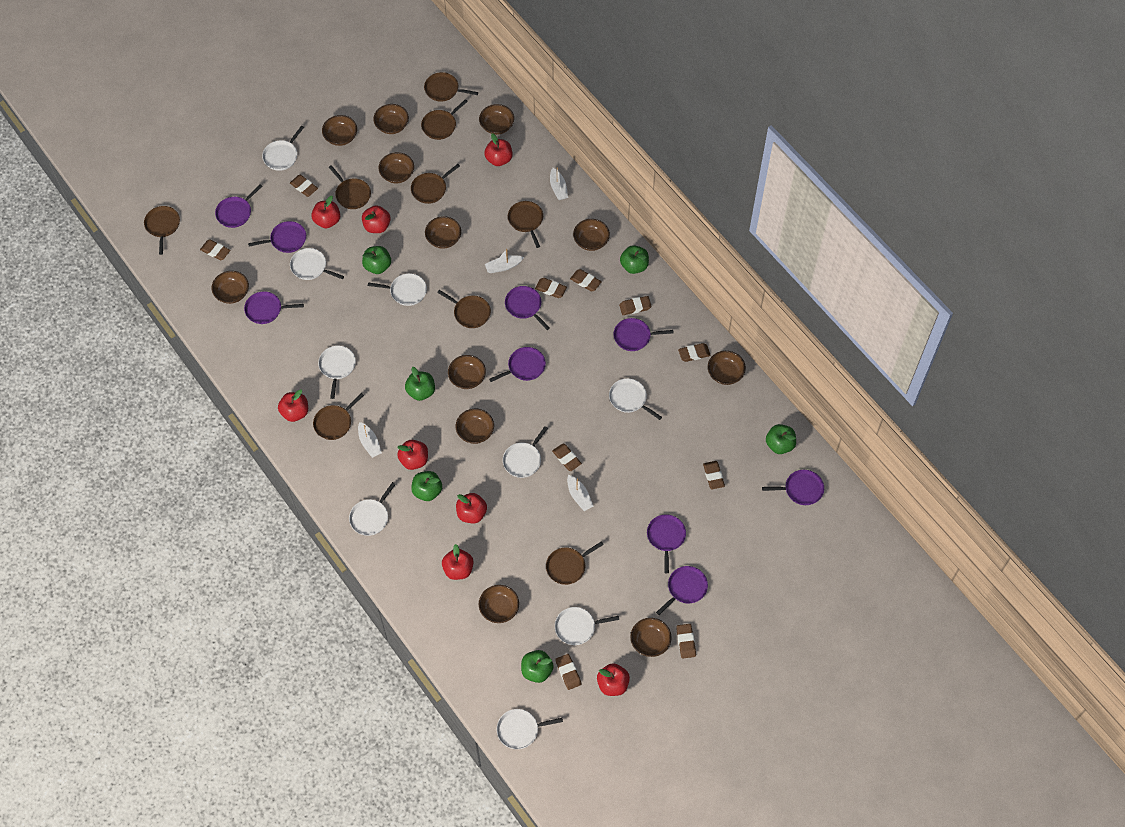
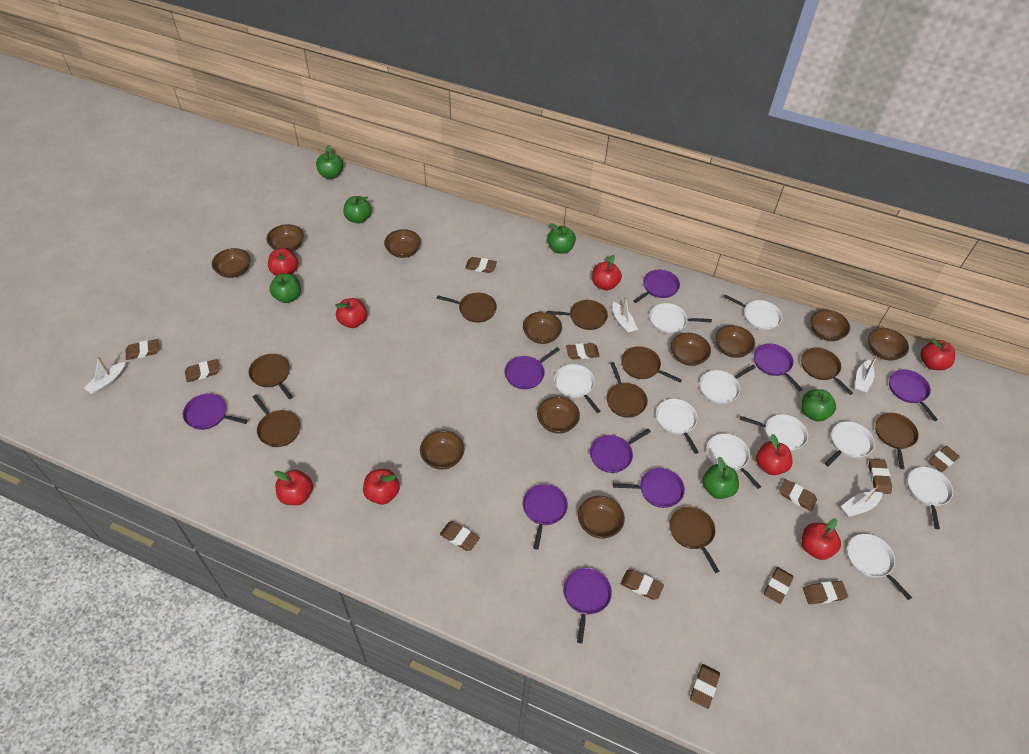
brown bowl: 12 -> 11
brown eraser: 10 -> 12
white pan: 9 -> 10

